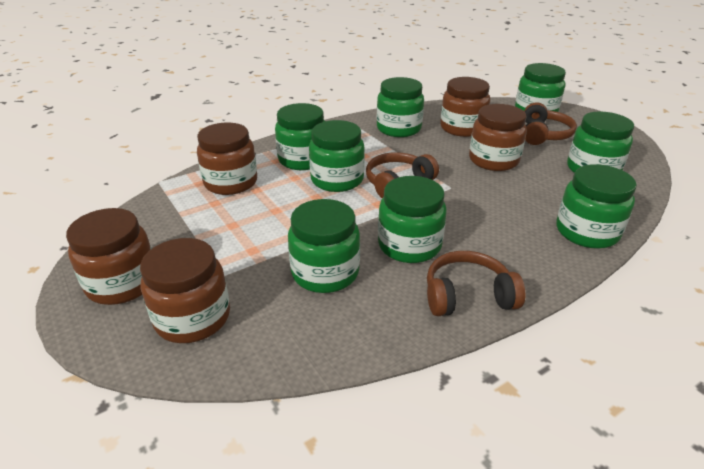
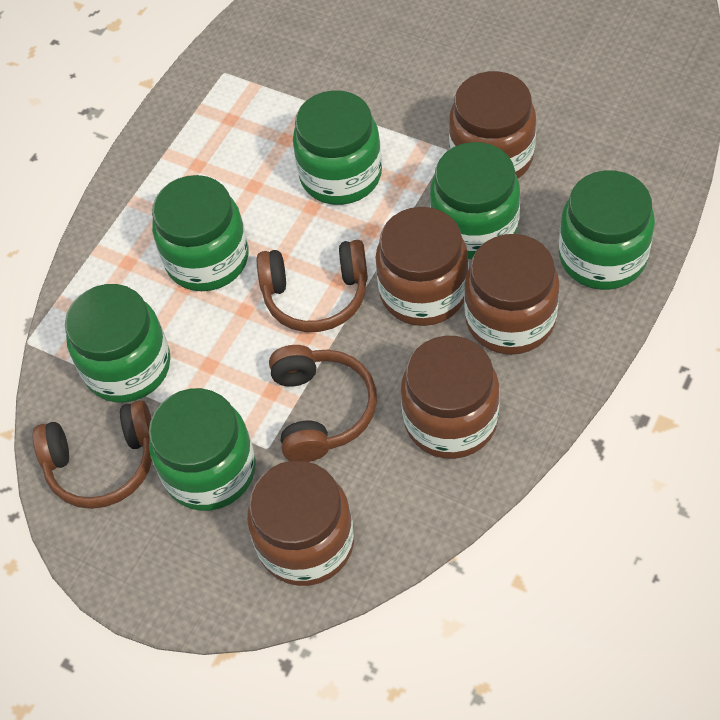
green jar: 8 -> 6

